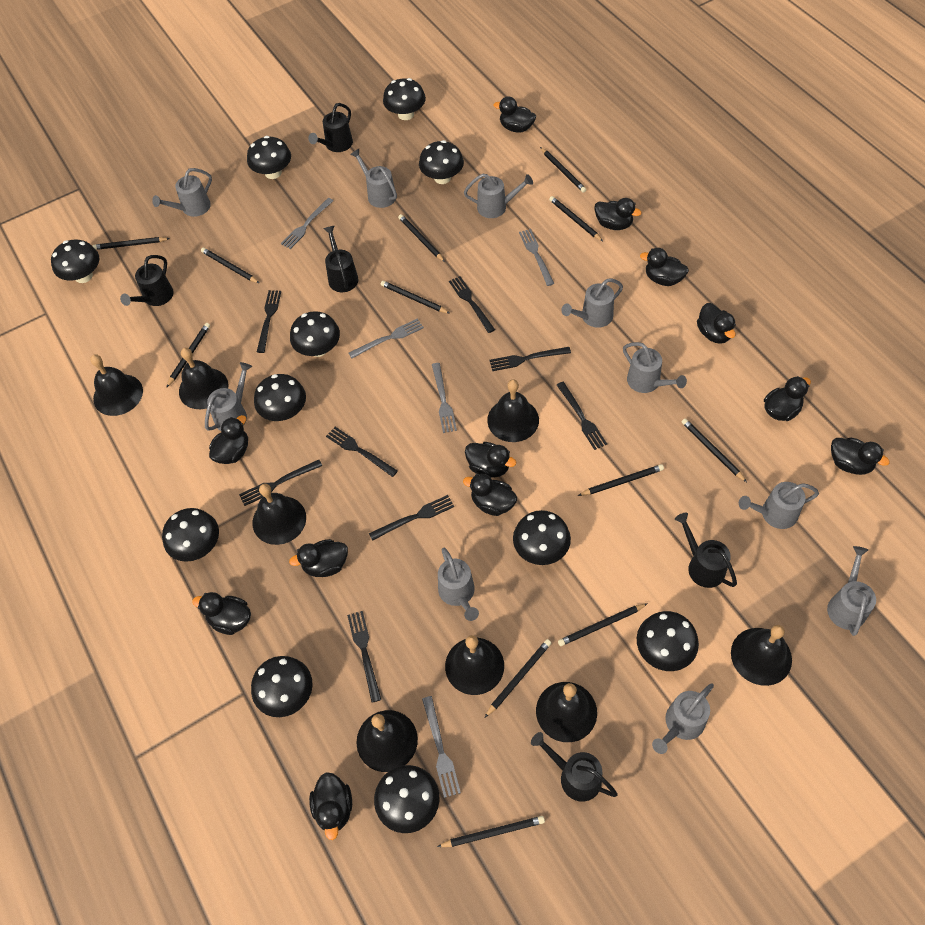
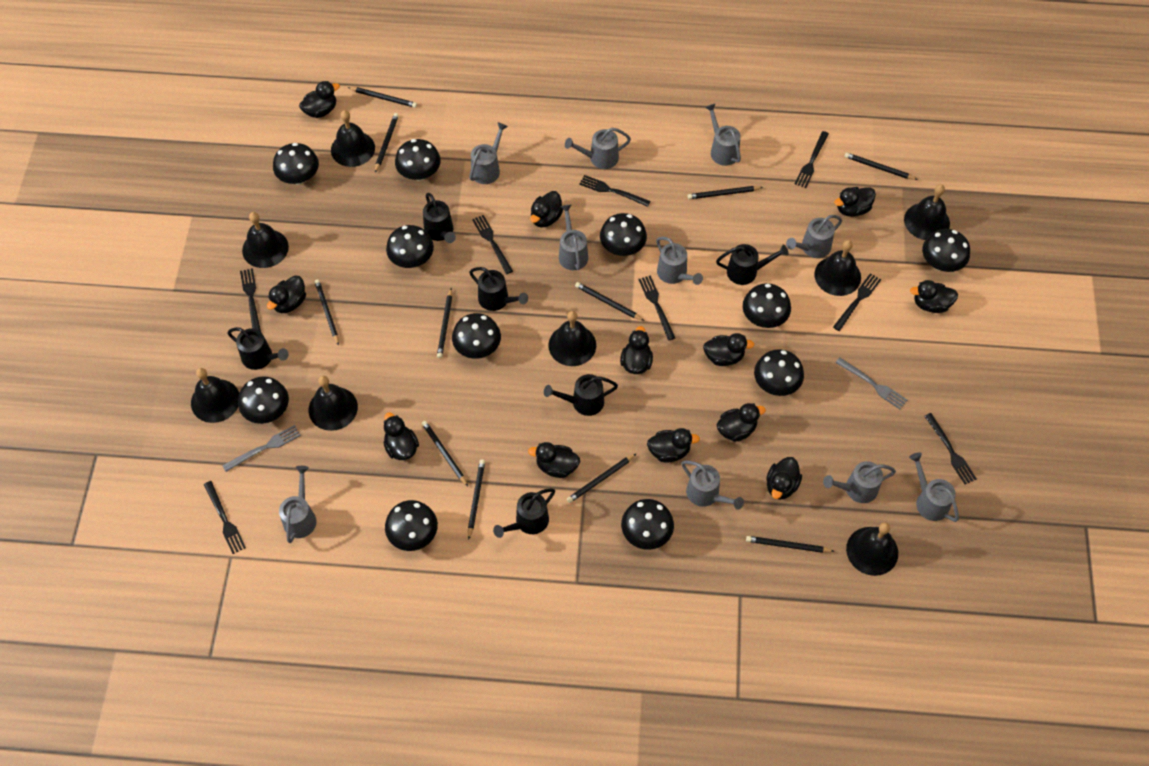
black pencil: 12 -> 11
black watering can: 5 -> 6
grey fork: 5 -> 2

